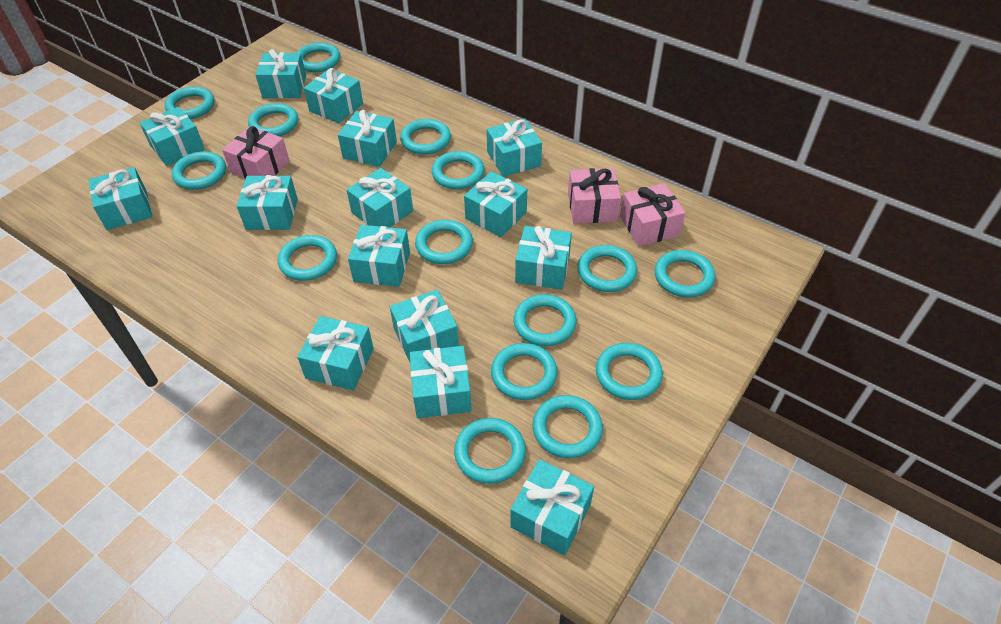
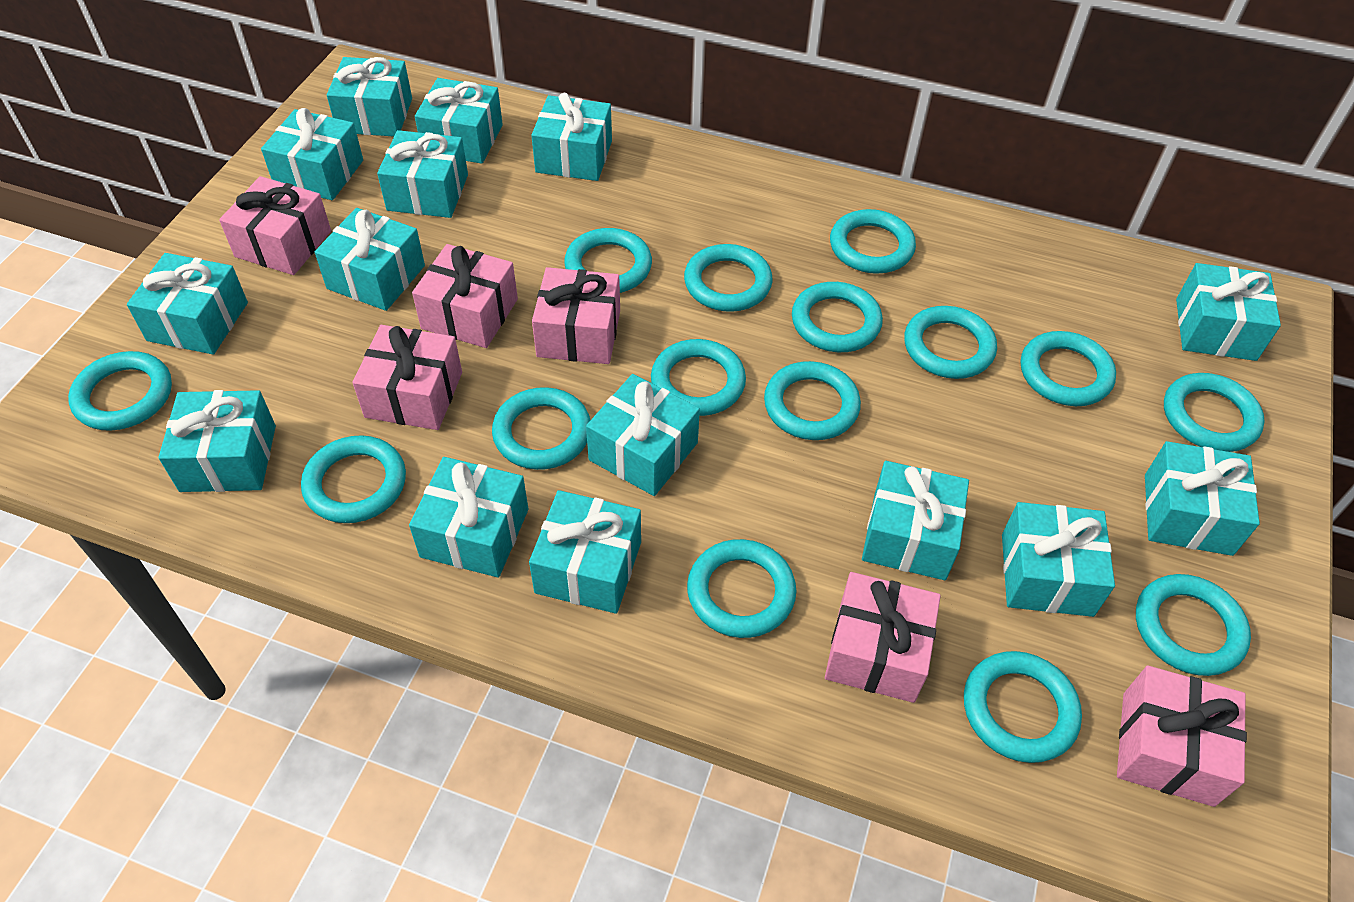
pink gift: 3 -> 6

